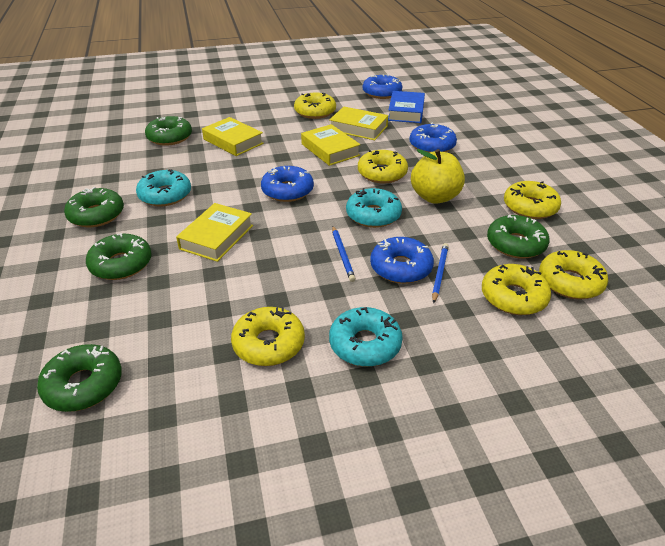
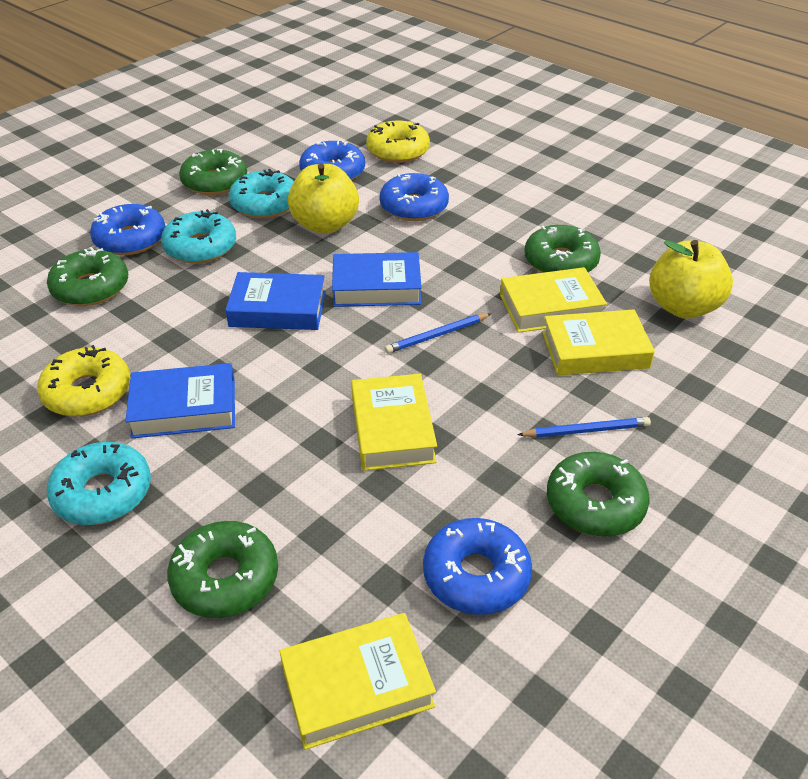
blue book: 1 -> 3
yellow apple: 1 -> 2
yellow donut: 6 -> 2

